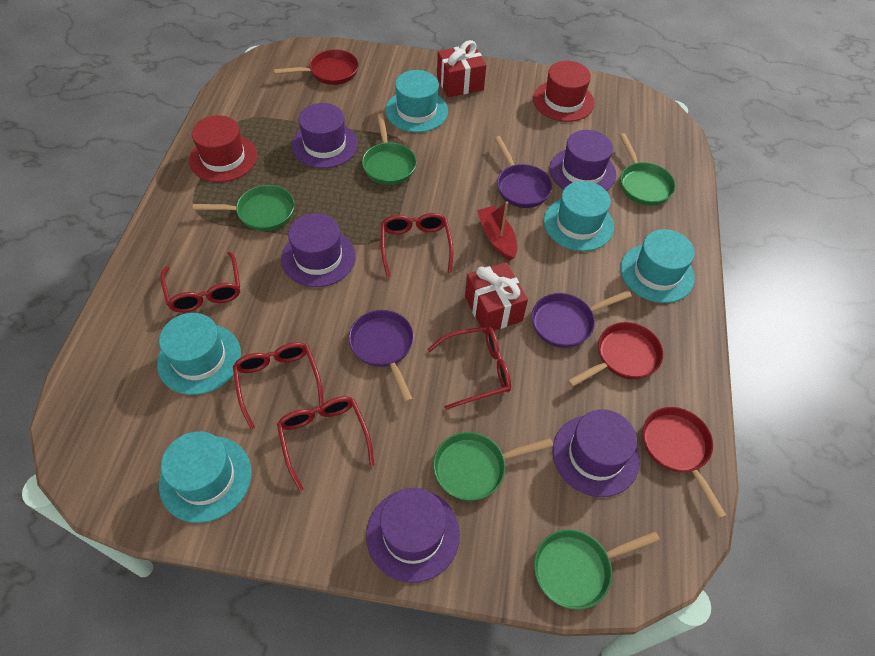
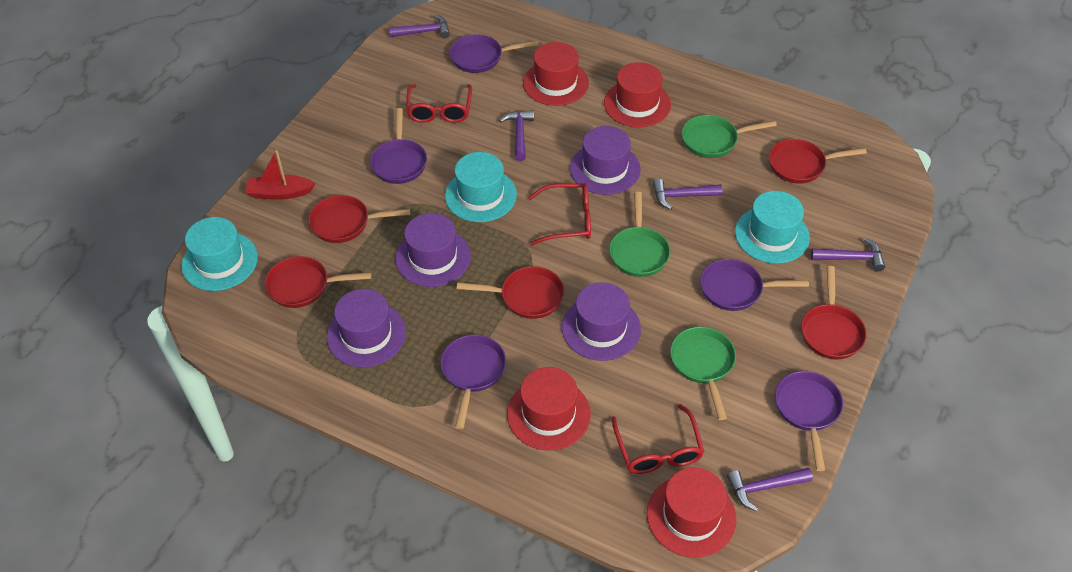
green pan: 5 -> 3
purple hammer: 0 -> 5
purple hat: 5 -> 4
purple pan: 3 -> 5
red gift: 2 -> 0
red glasses: 5 -> 3
red hat: 2 -> 4
red pan: 3 -> 5
turquoise hat: 5 -> 3

